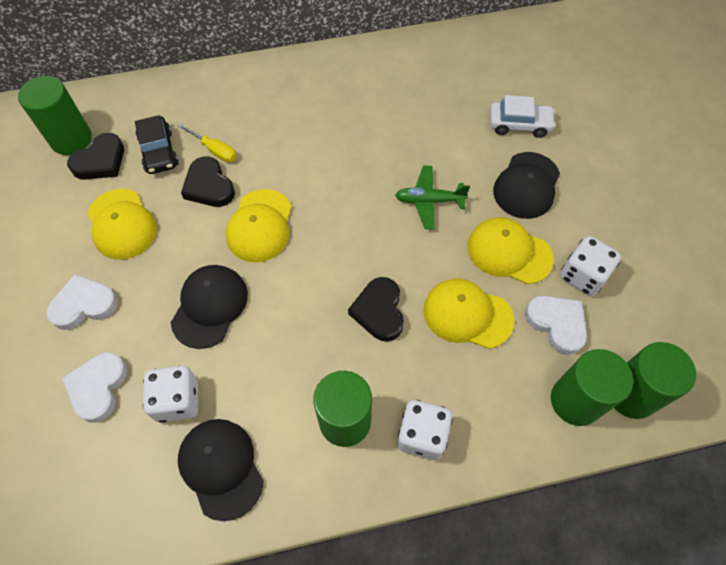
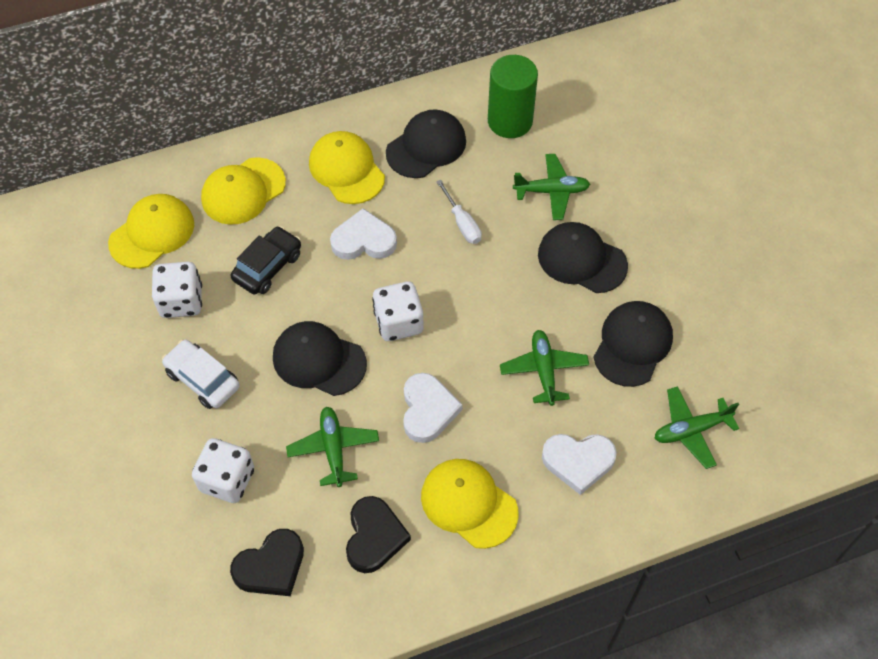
black cap: 3 -> 4
black heart: 3 -> 2
green cylinder: 4 -> 1
green plane: 1 -> 4
white screwdriver: 0 -> 1
yellow screwdriver: 1 -> 0

